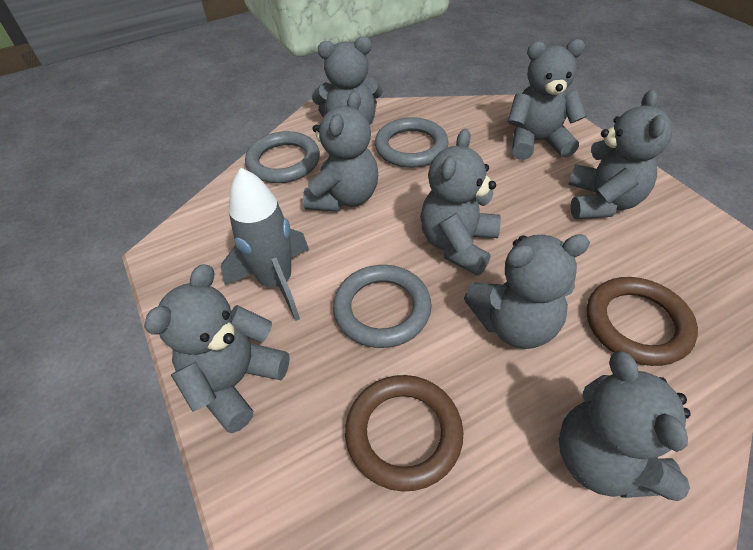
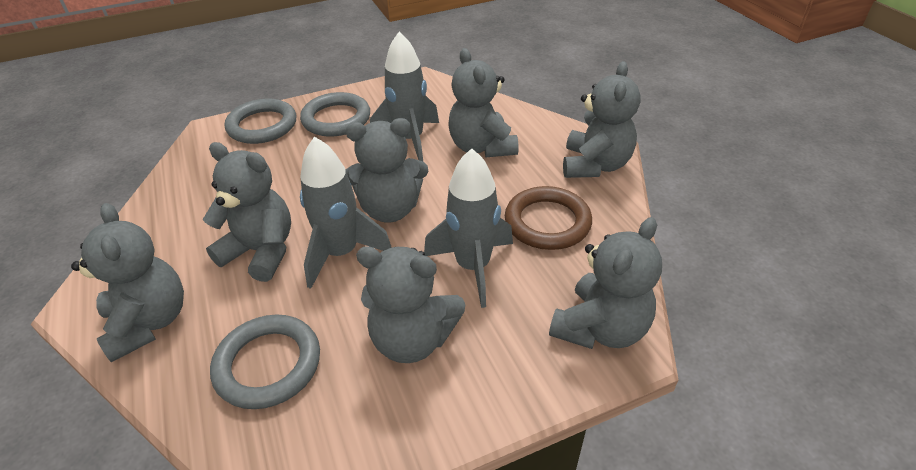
brown ring: 2 -> 1
grey rocket: 1 -> 3
grey teddy bear: 8 -> 7

